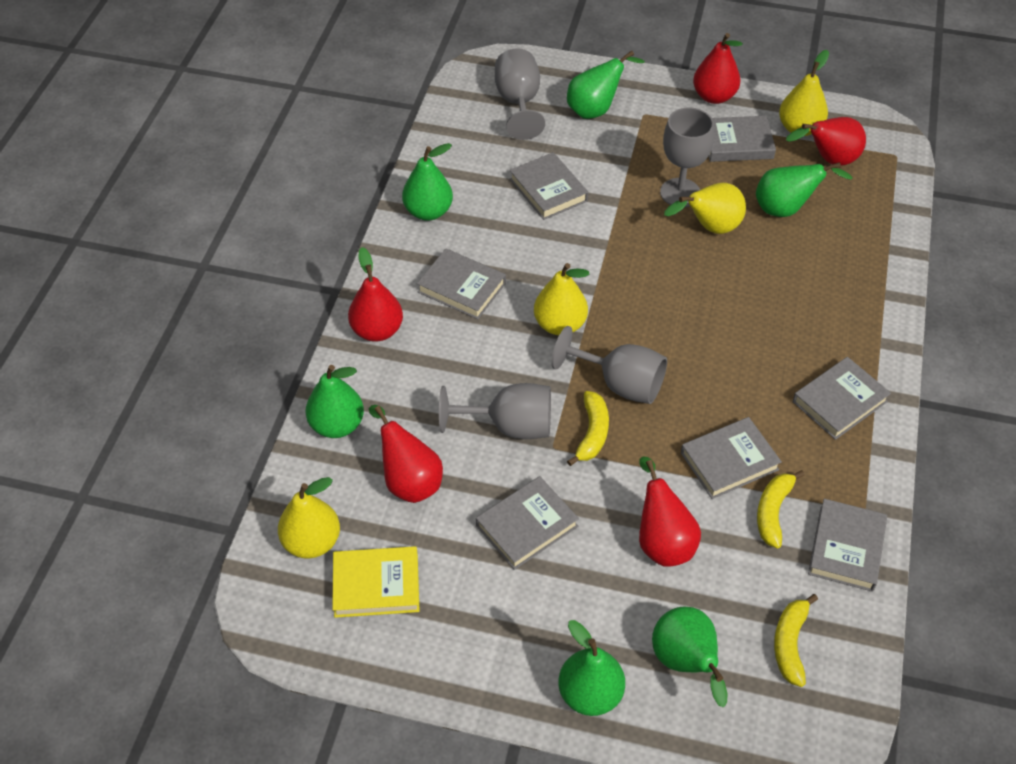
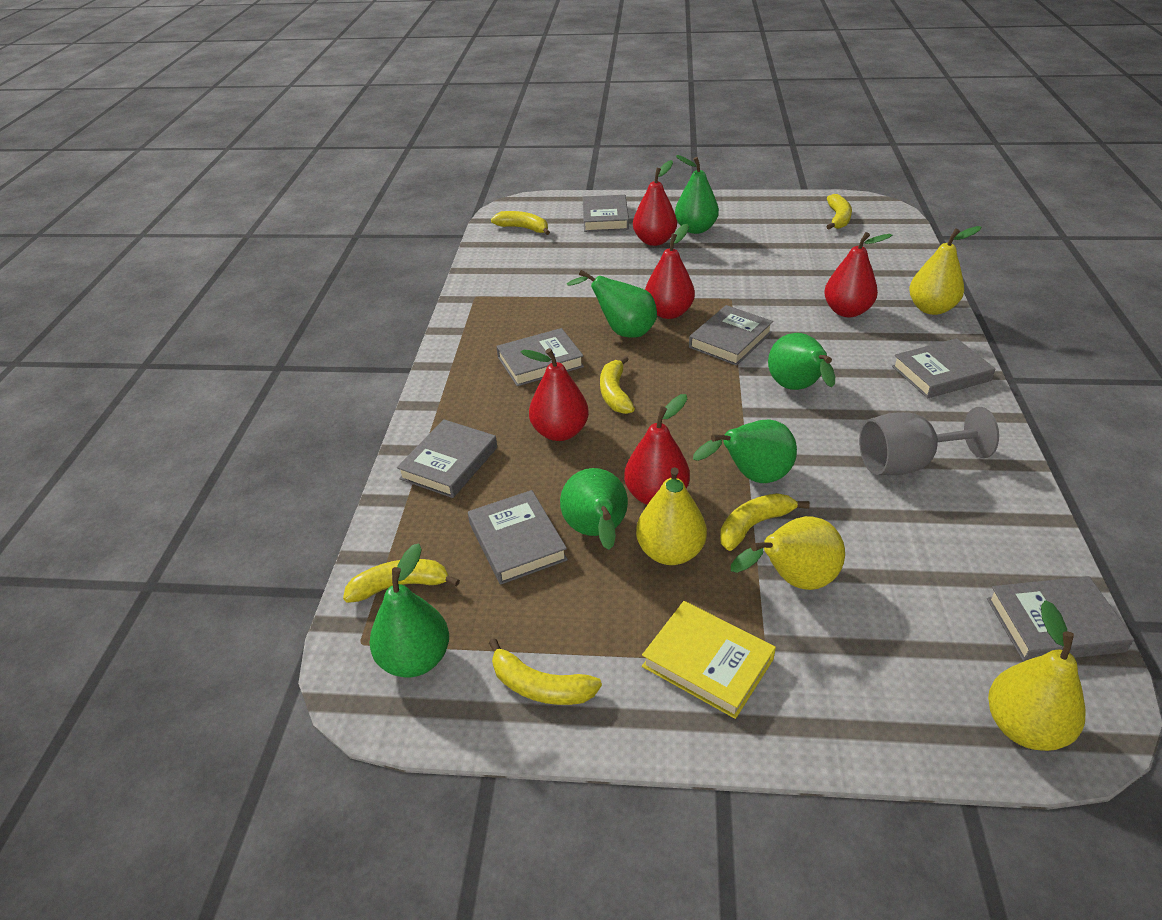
grey goblet: 4 -> 1
yellow banana: 3 -> 6

